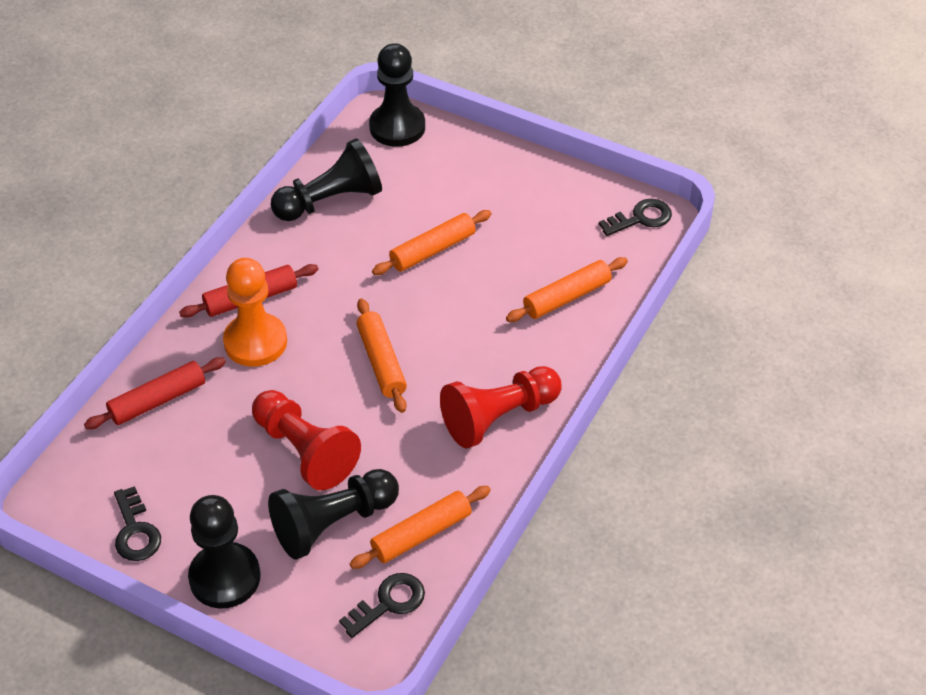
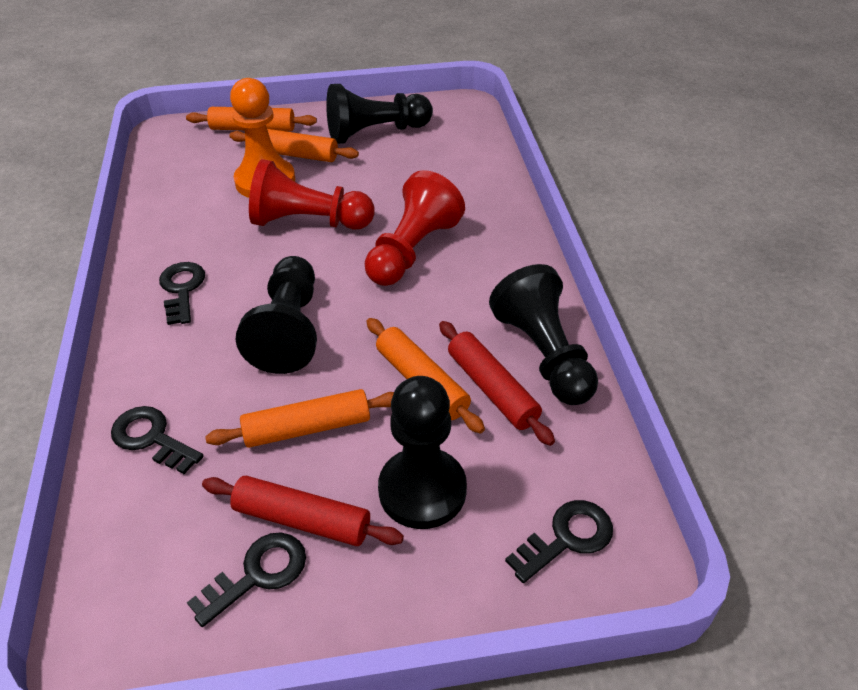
black key: 3 -> 4

